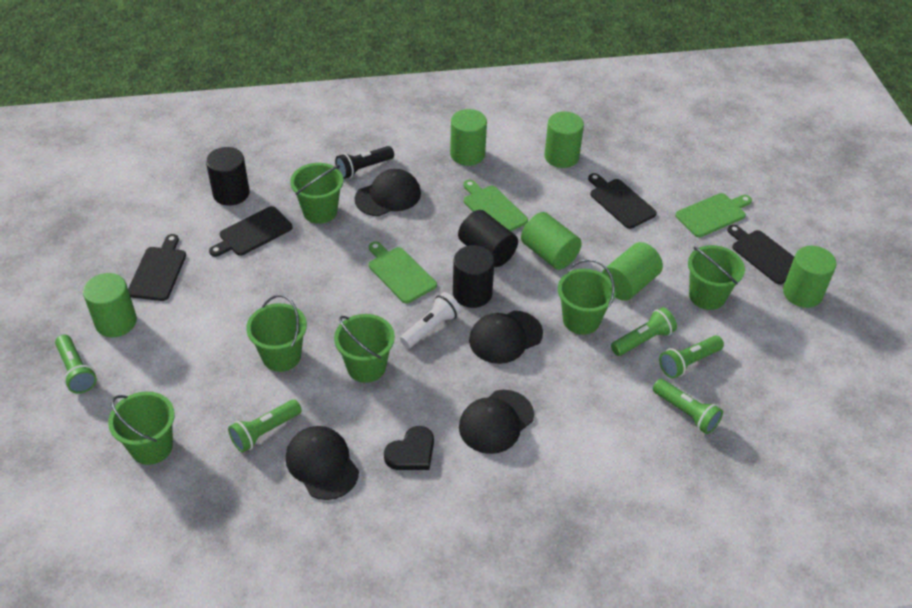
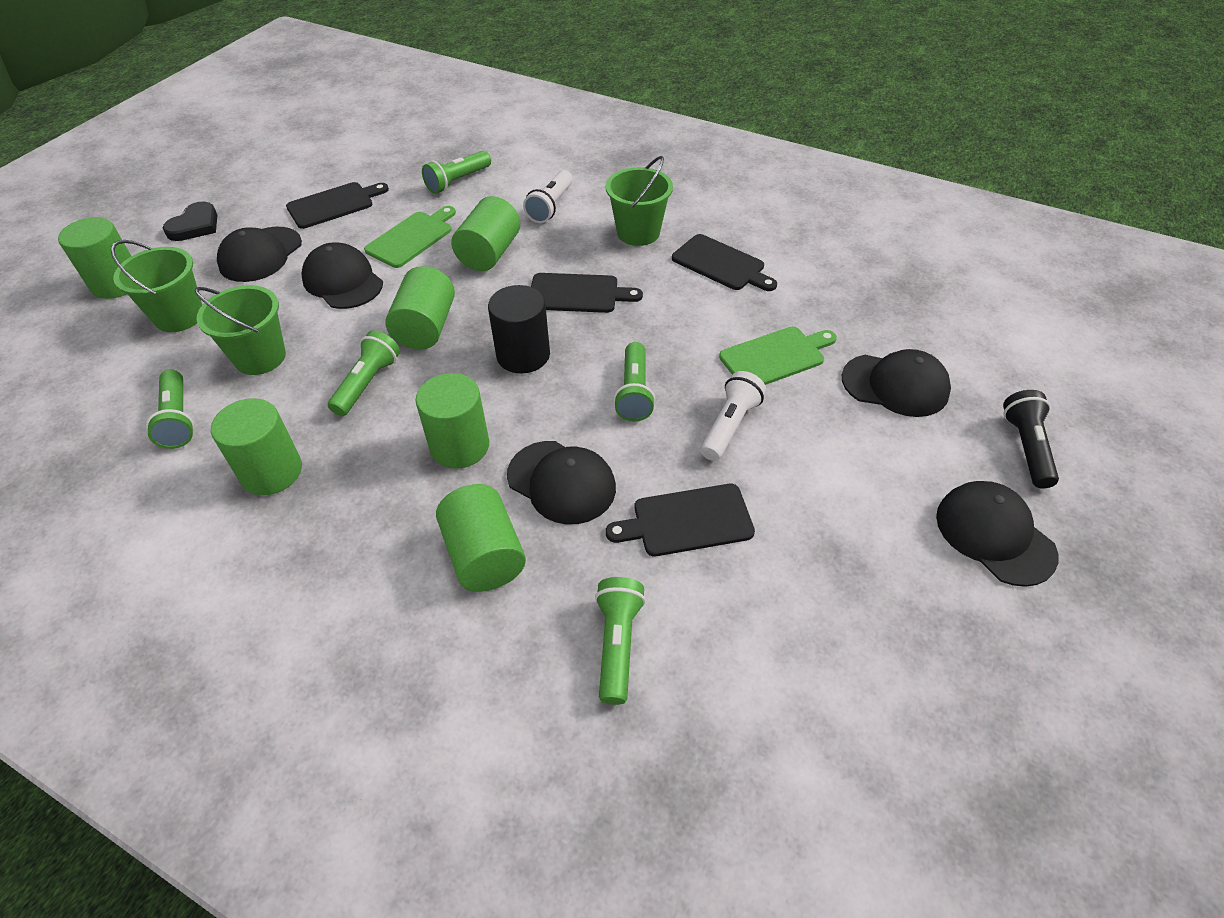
black cap: 4 -> 5
black cylinder: 3 -> 1
green bucket: 6 -> 3
green cutting board: 3 -> 2
white flashlight: 1 -> 2

